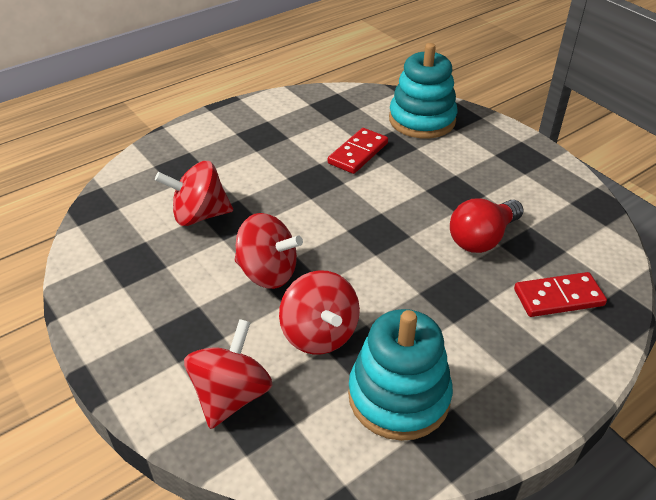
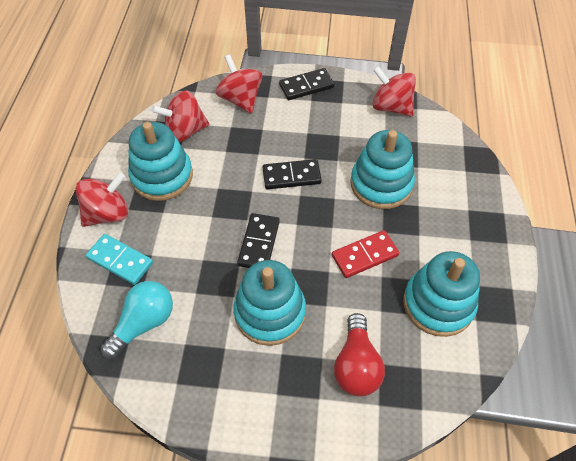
black domino: 0 -> 3
red domino: 2 -> 1
turquoise domino: 0 -> 1
turquoise light bulb: 0 -> 1
turquoise stacking toy: 2 -> 4

